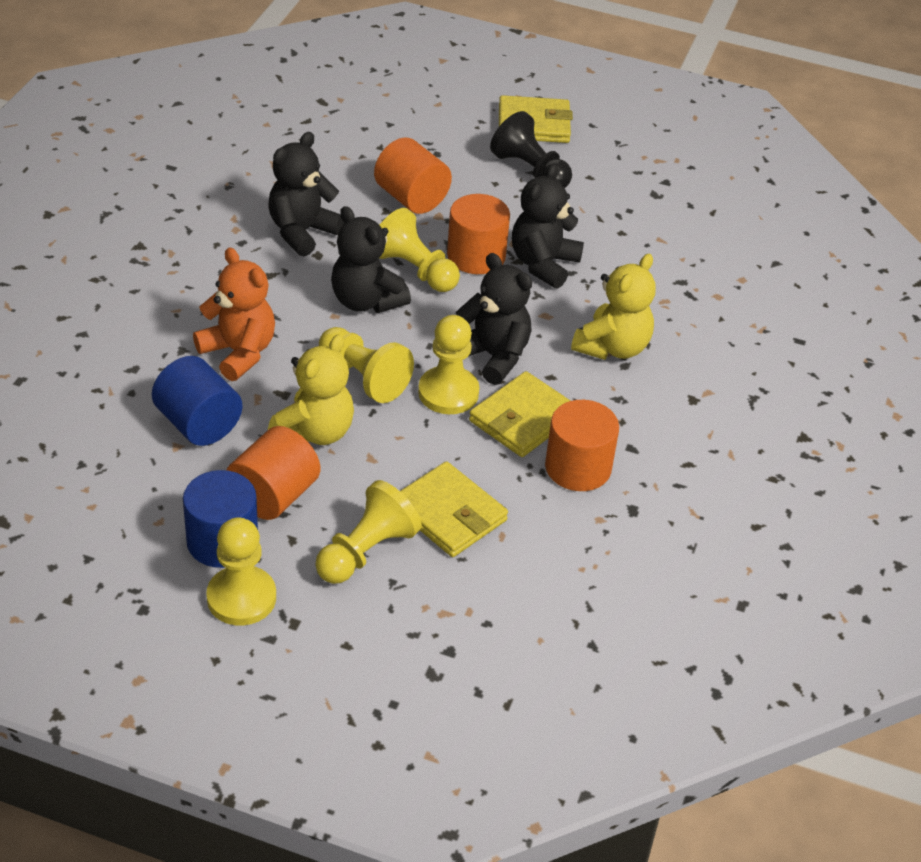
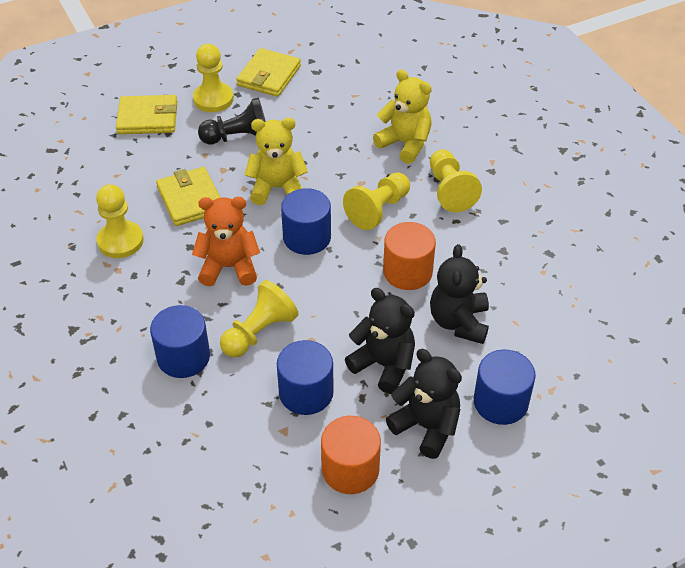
black teddy bear: 4 -> 3
blue cylinder: 2 -> 4
orange cylinder: 4 -> 2

